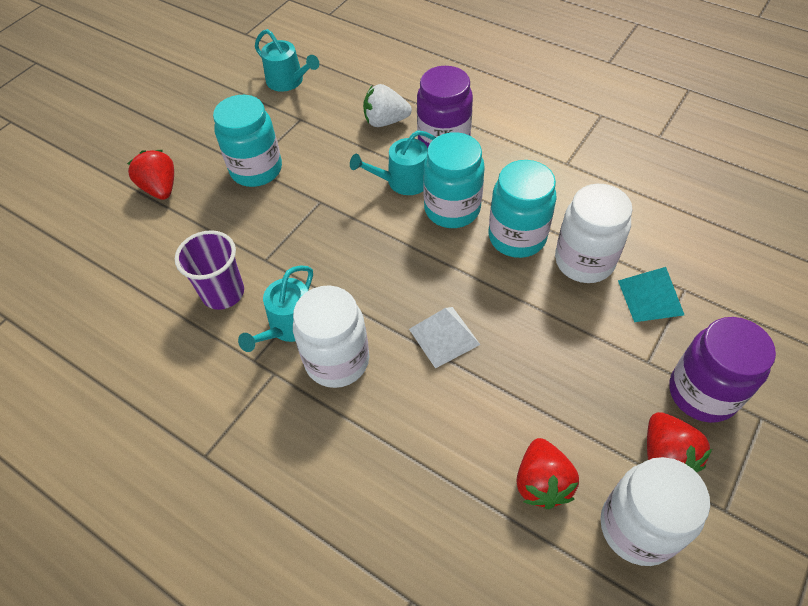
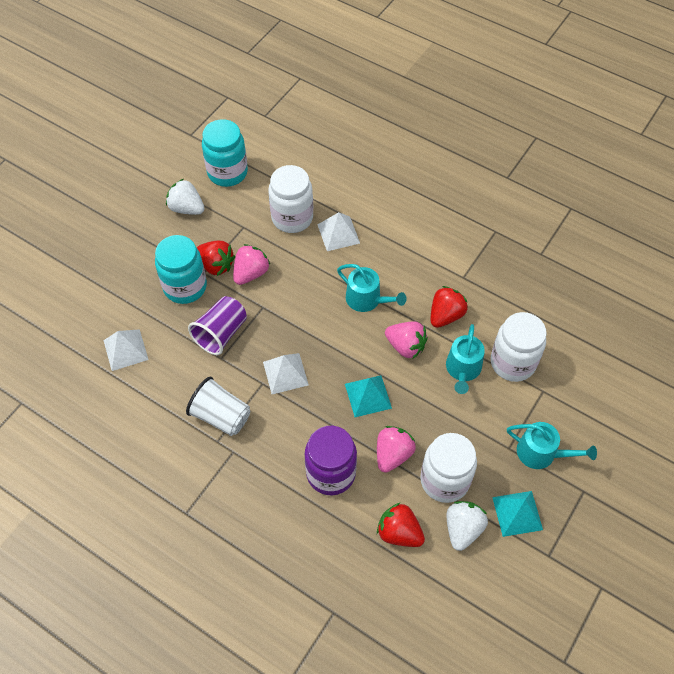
pink strawberry: 0 -> 3
purple jar: 2 -> 1
turquoise jar: 3 -> 2
turquoise pyramid: 1 -> 2
white cup: 0 -> 1
white pyramid: 1 -> 3
white strawberry: 1 -> 2

